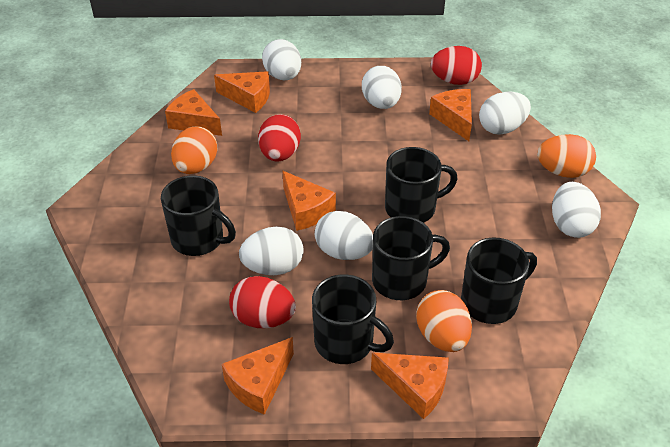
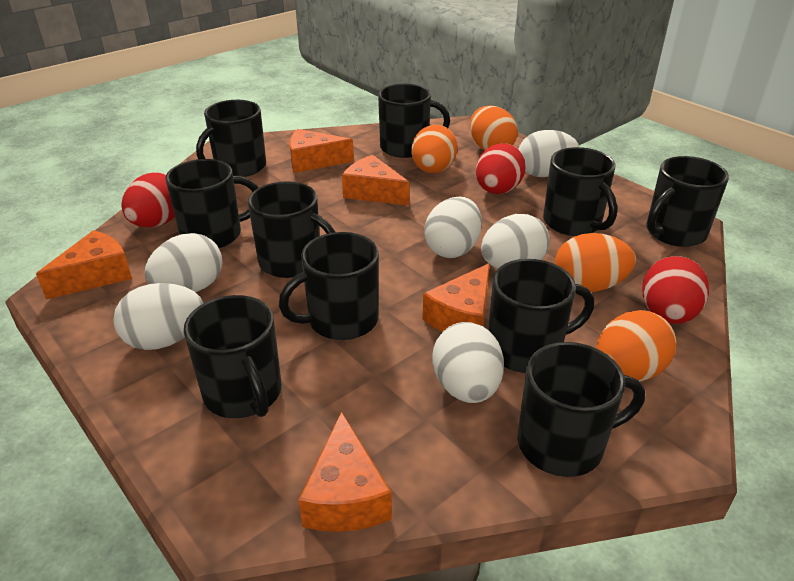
black mug: 5 -> 10
orange cheese: 6 -> 5
orange egg: 3 -> 4

